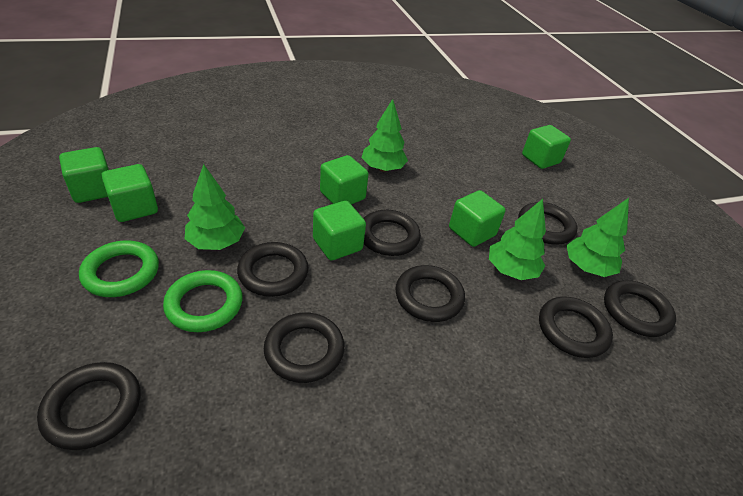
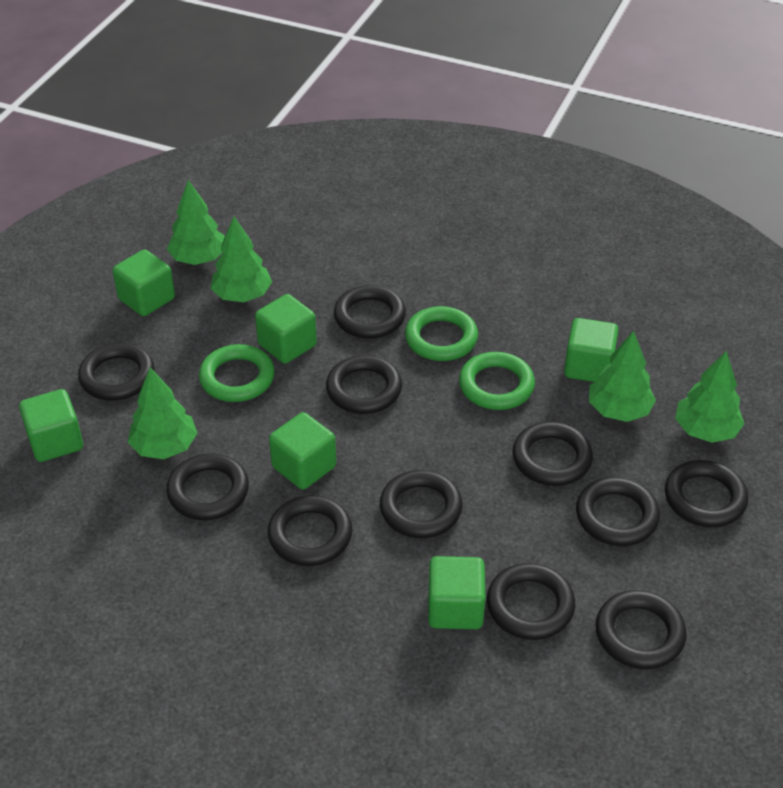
black ring: 8 -> 11
green ring: 2 -> 3
green tree: 4 -> 5

